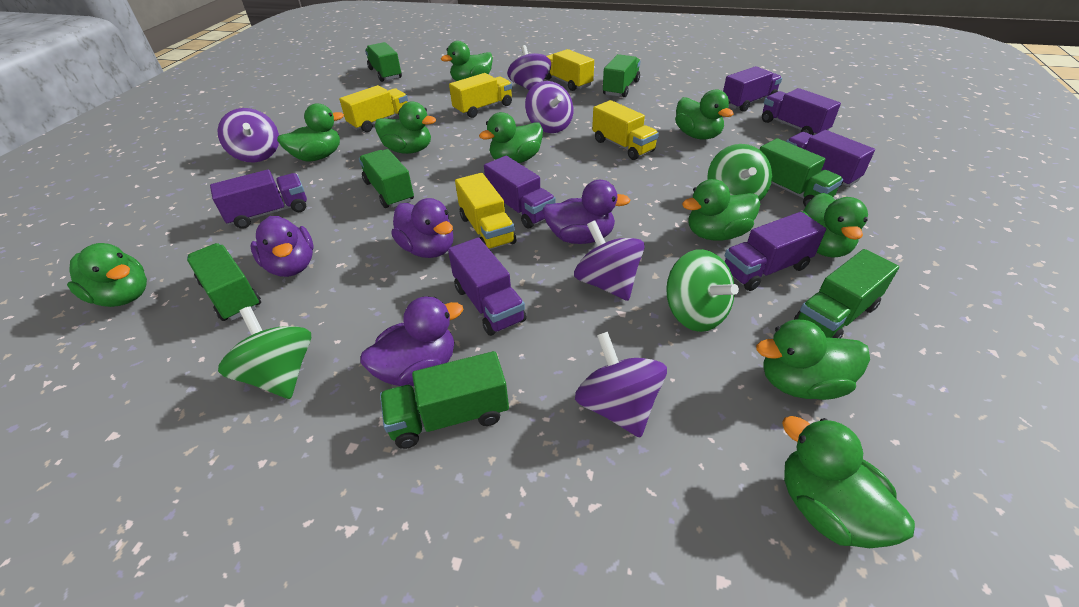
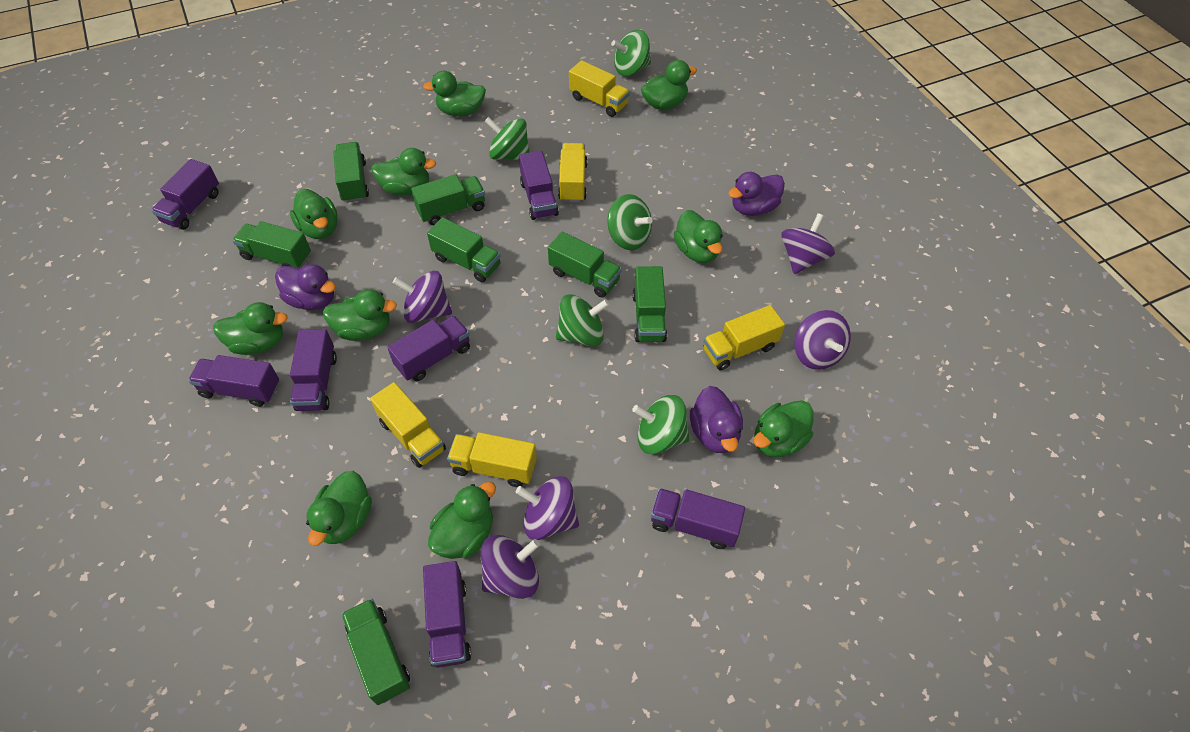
green spinning top: 3 -> 5
purple duck: 4 -> 3

